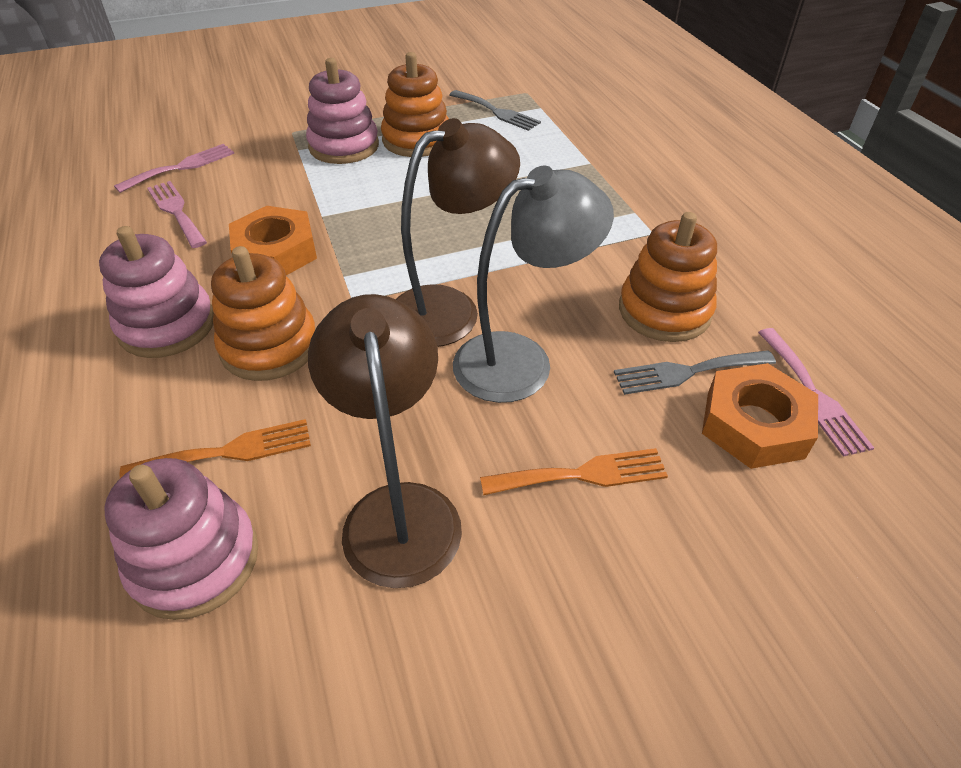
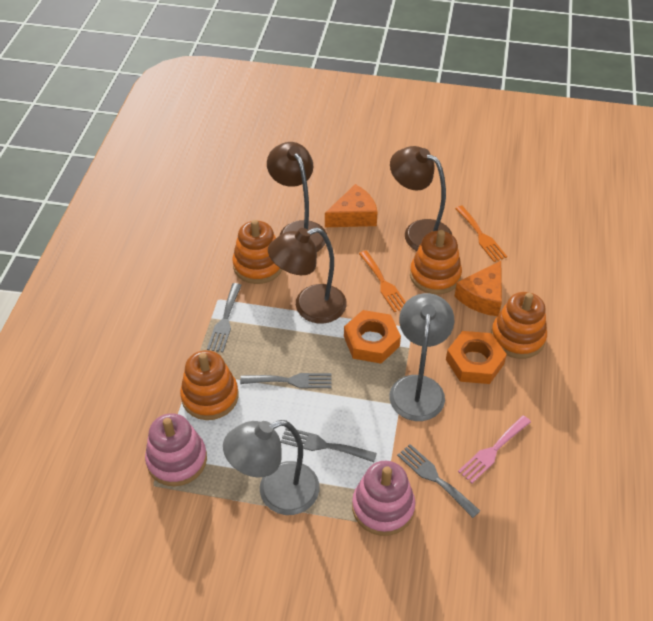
brown lamp: 2 -> 3
grey fork: 2 -> 4
grey lamp: 1 -> 2
orange cheese: 0 -> 2
orange stacking toy: 3 -> 4
pink fork: 3 -> 1
pink stacking toy: 3 -> 2

